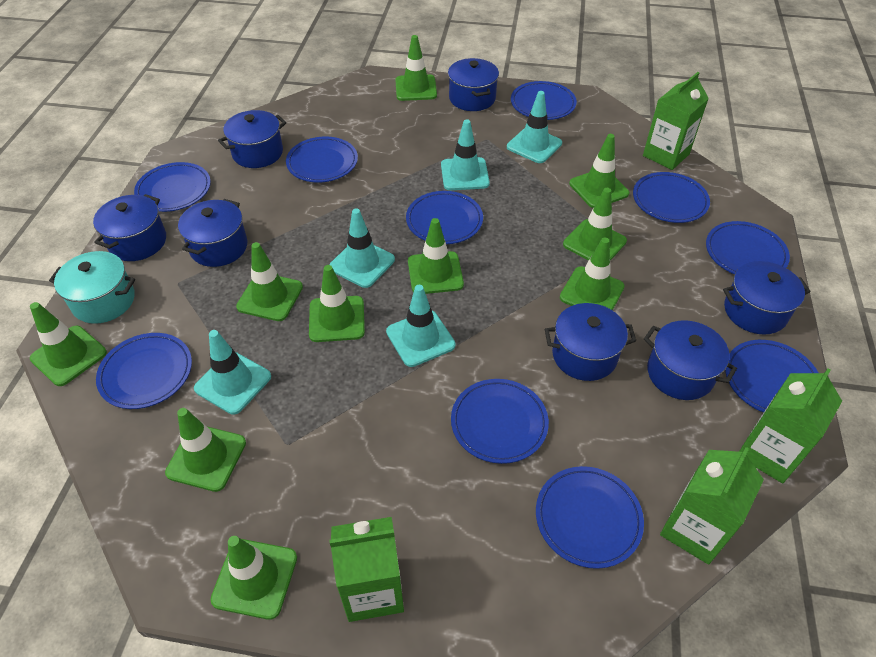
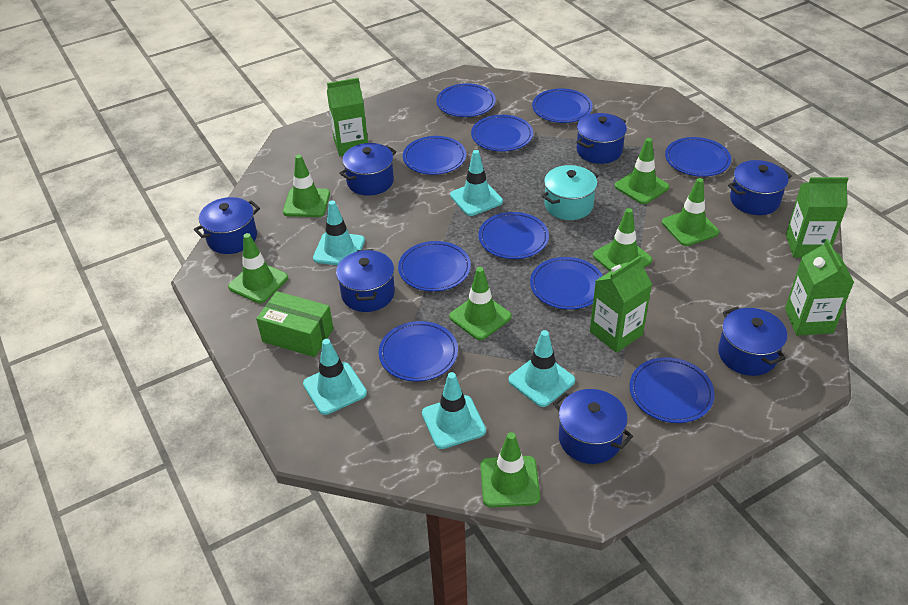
green box: 0 -> 1
green traffic cone: 10 -> 7

